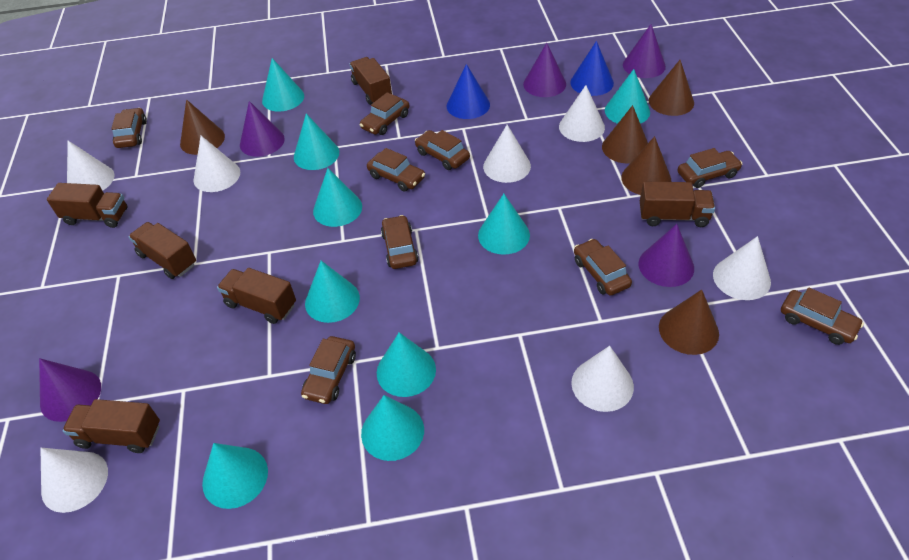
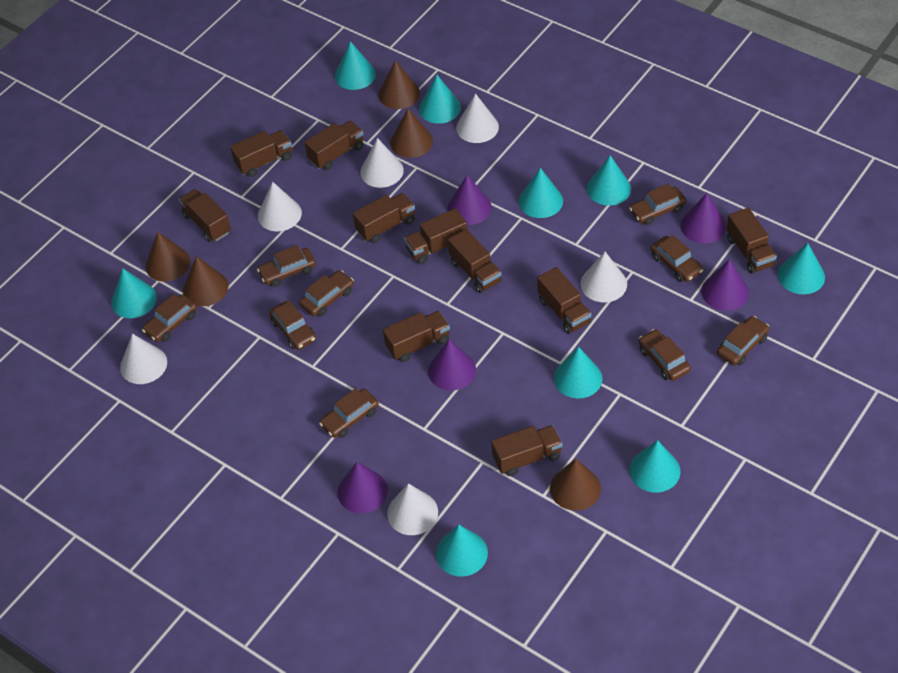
blue cone: 2 -> 0
brown truck: 6 -> 10
white cone: 7 -> 6

